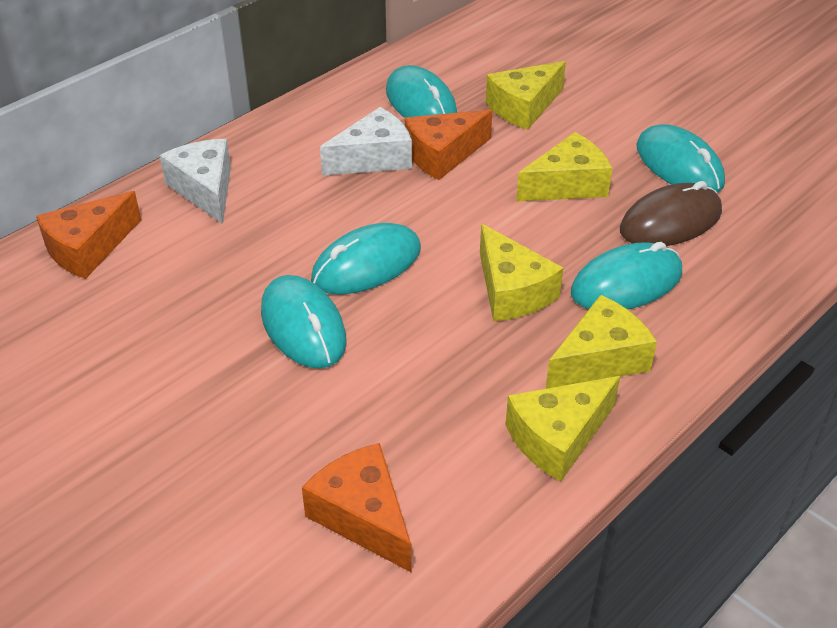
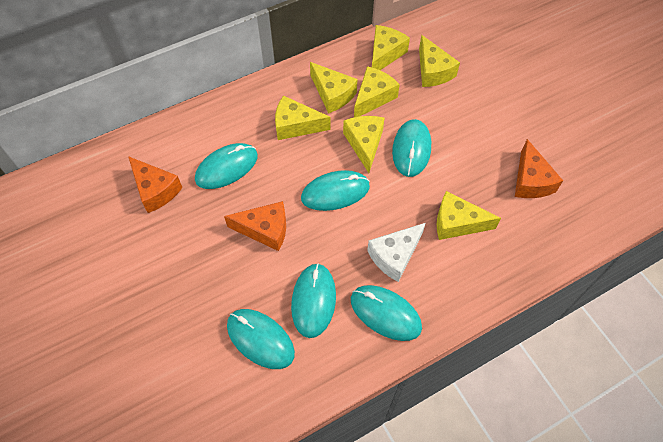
brown mouse: 1 -> 0
turquoise mouse: 5 -> 6
white cheese: 2 -> 1
yellow cheese: 5 -> 7

